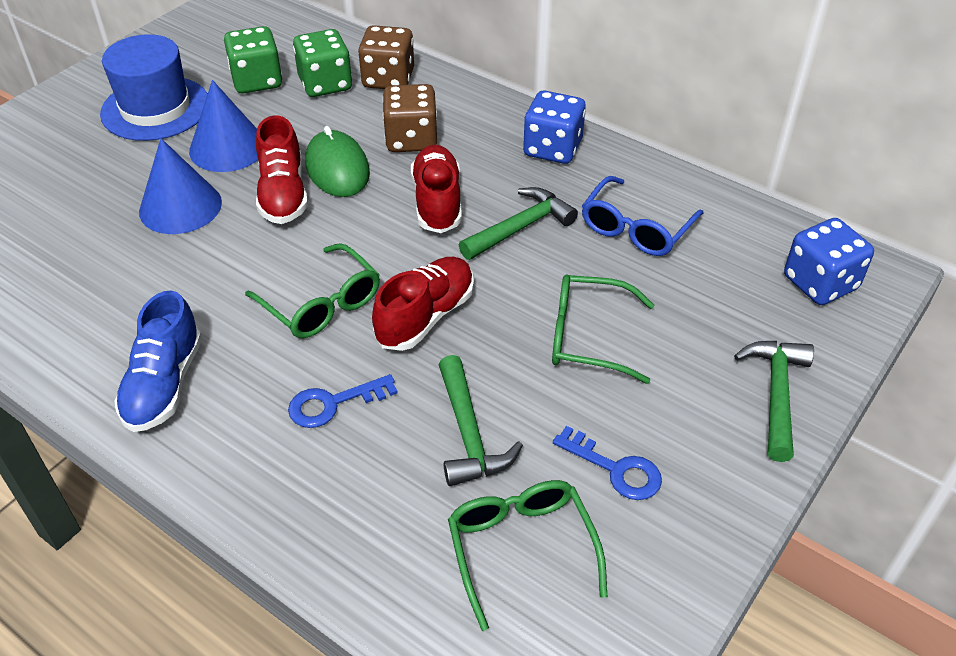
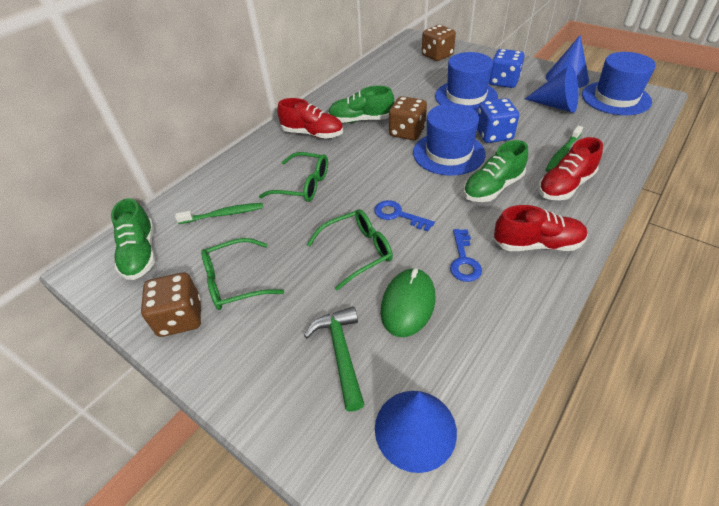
blue cone: 2 -> 3
blue glasses: 1 -> 0
blue hat: 1 -> 3
blue shoe: 1 -> 0
brown dice: 2 -> 3
green dice: 2 -> 0
green hammer: 3 -> 1
green shoe: 0 -> 3
green toothbrush: 0 -> 2

